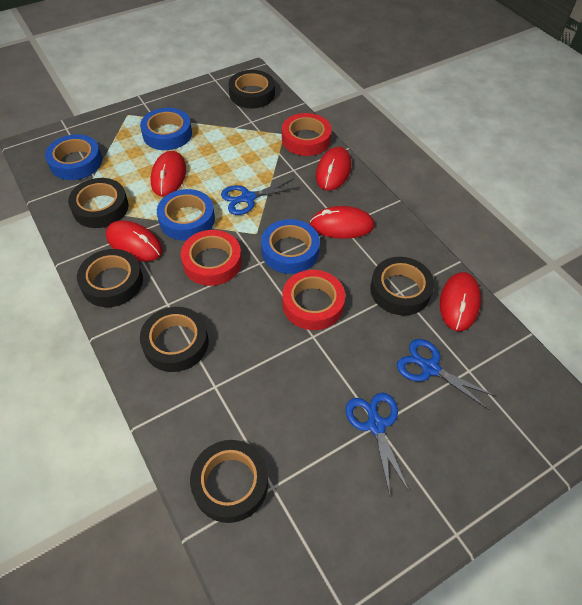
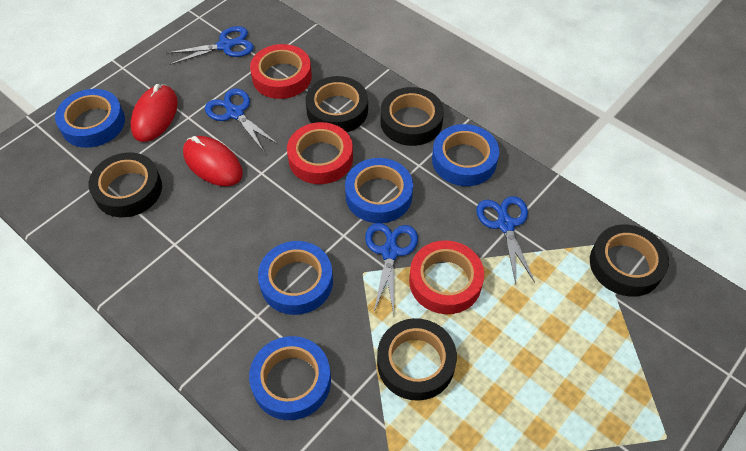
black tape: 6 -> 5
blue scissors: 3 -> 4
blue tape: 4 -> 5
red mouse: 5 -> 2

